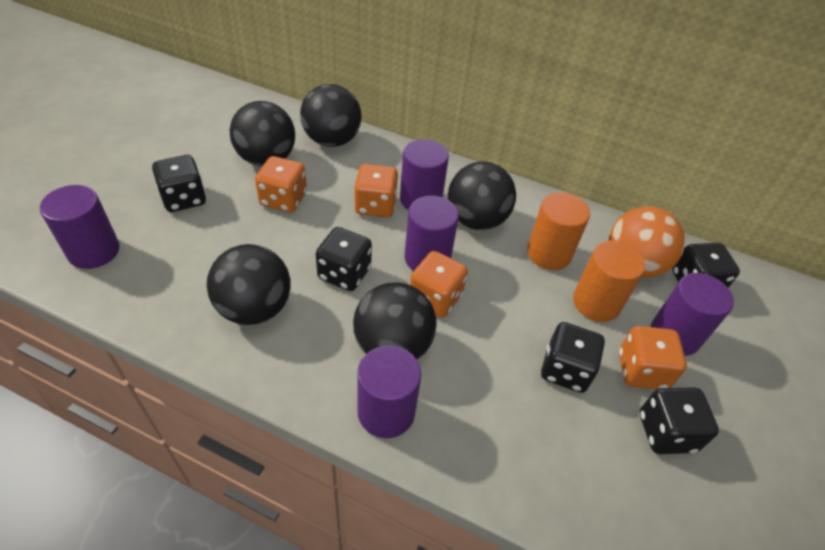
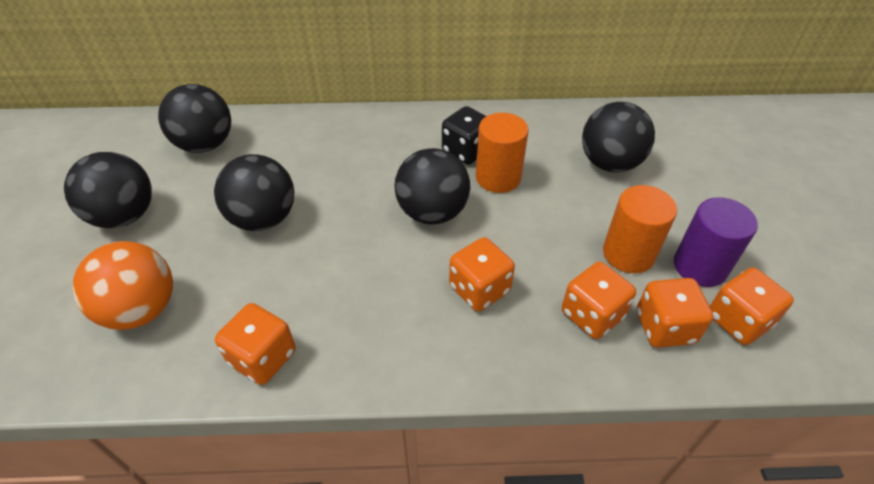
black dice: 5 -> 1
orange dice: 4 -> 5
purple cylinder: 5 -> 1

